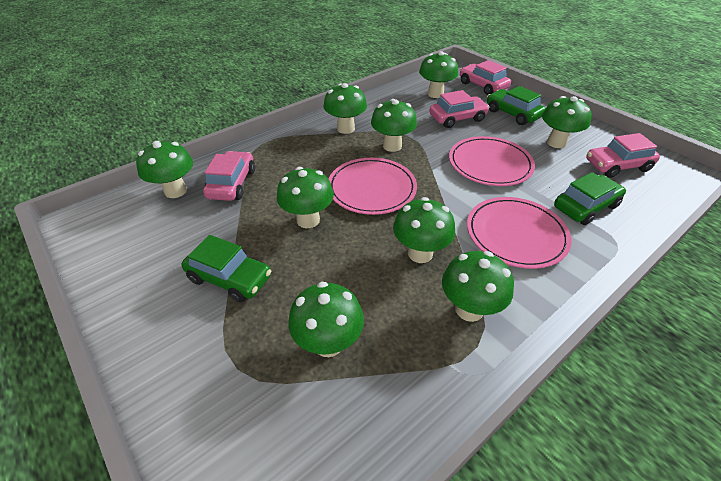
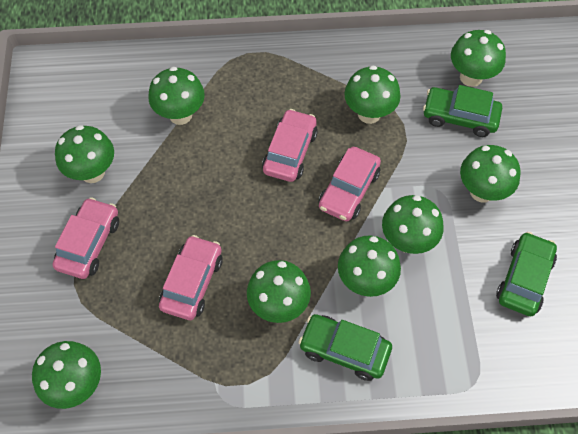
pink plate: 3 -> 0

